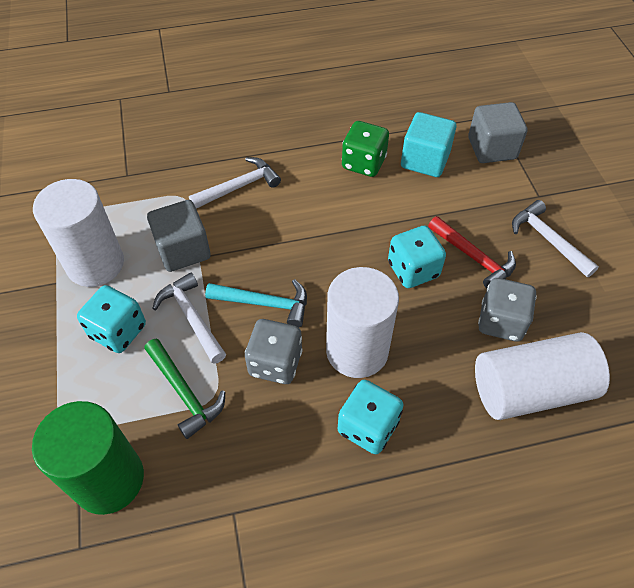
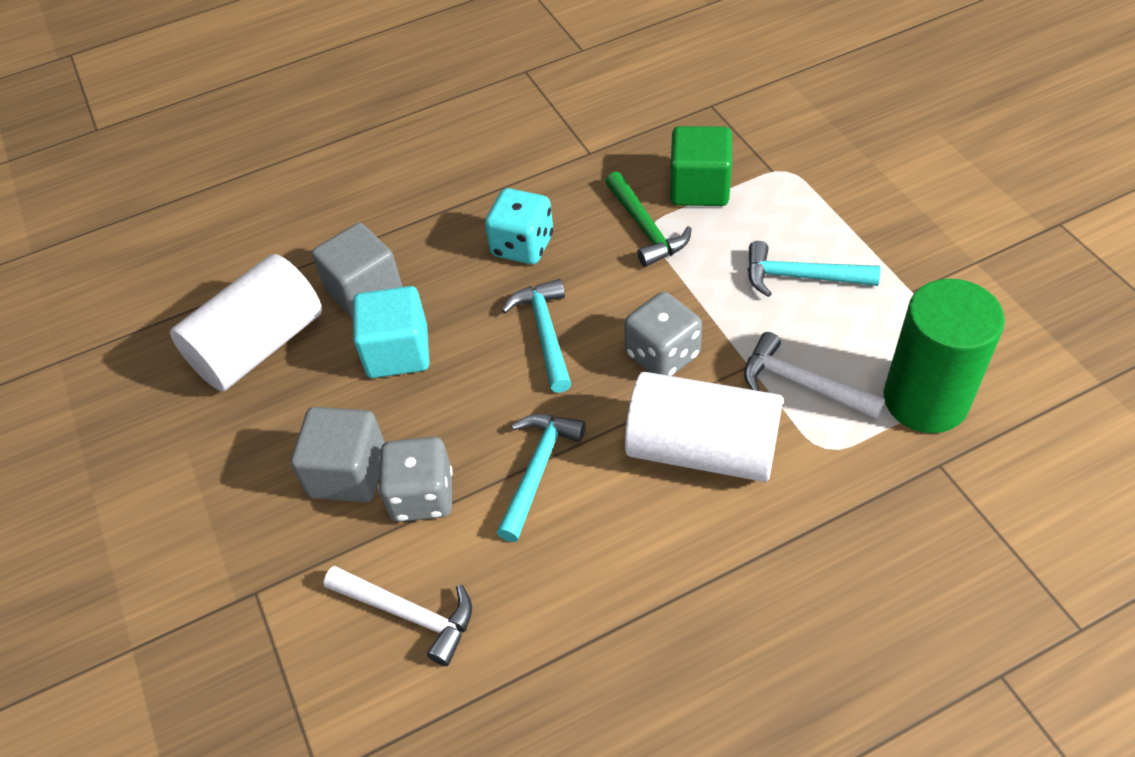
green cube: 0 -> 1
green dice: 1 -> 0
red hammer: 1 -> 0
turquoise dice: 3 -> 1
turquoise hammer: 1 -> 3
white cylinder: 3 -> 2
white hammer: 3 -> 2

